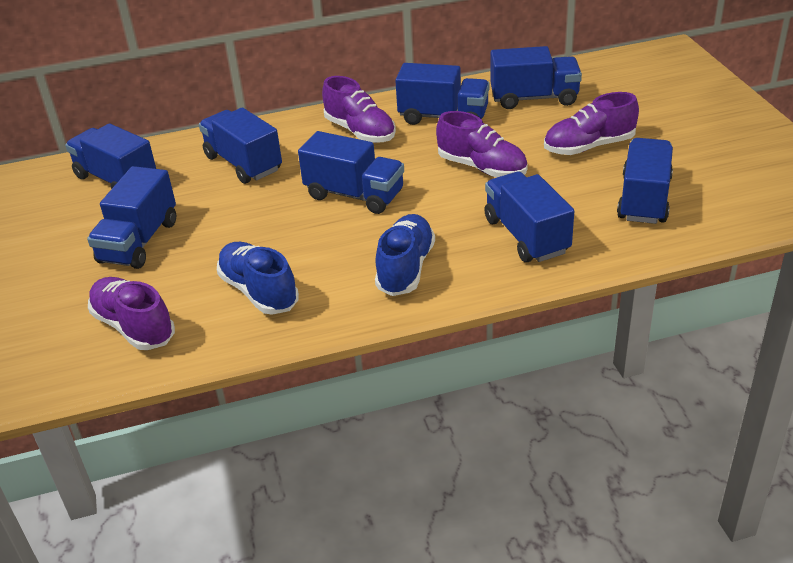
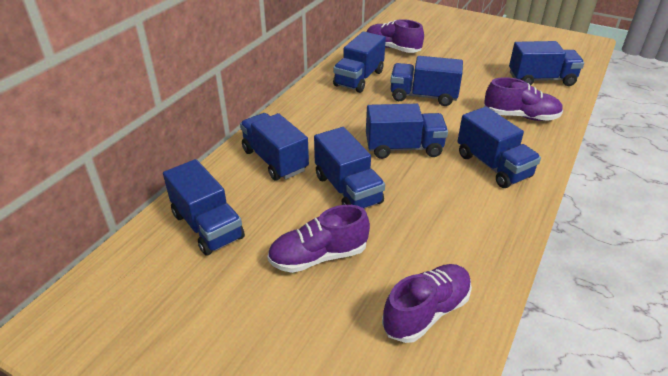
blue shoe: 2 -> 0

